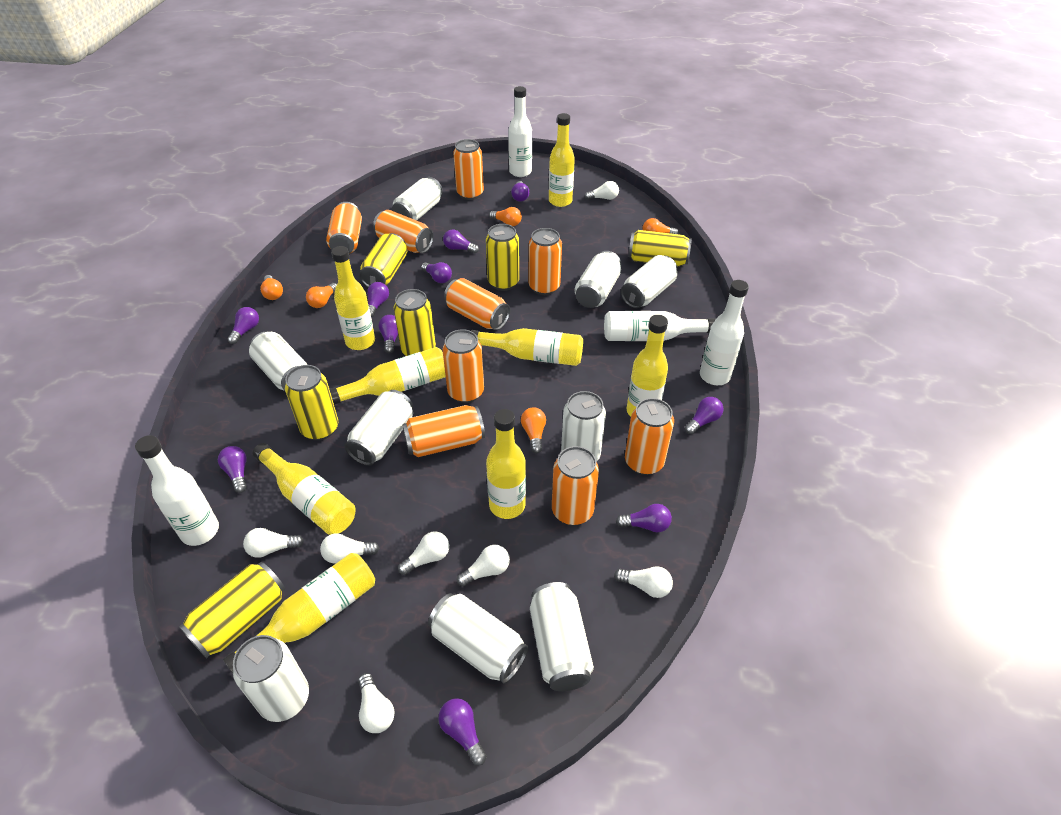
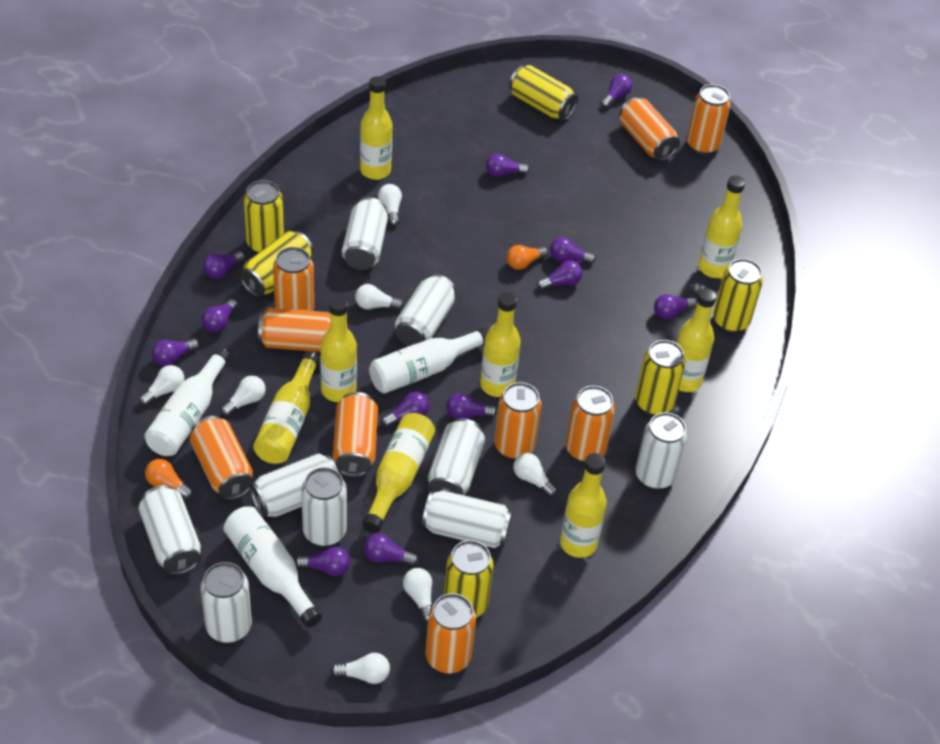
orange light bulb: 5 -> 2
purple light bulb: 10 -> 12
white bottle: 4 -> 3

